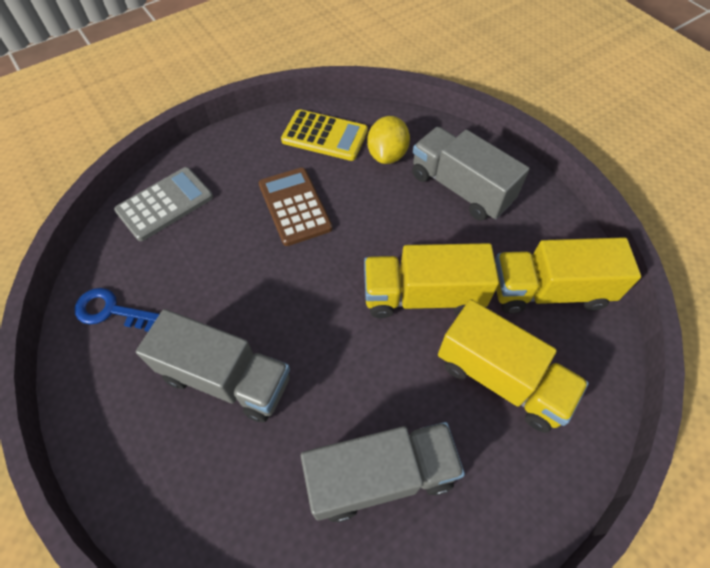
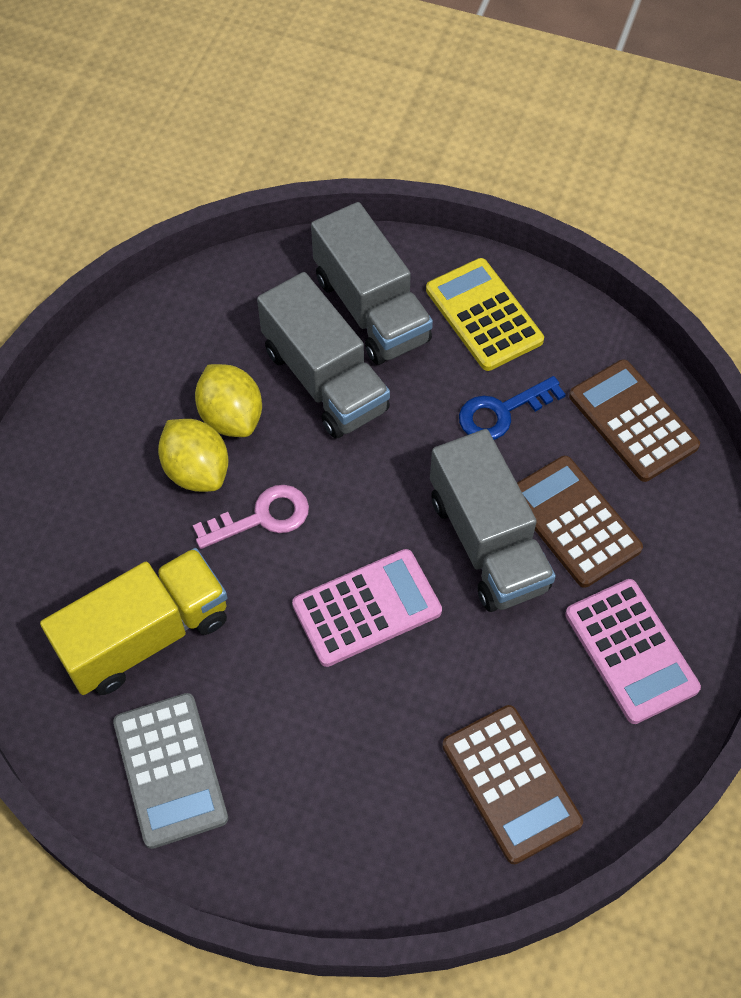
brown calculator: 1 -> 3
pink calculator: 0 -> 2
pink key: 0 -> 1
yellow lemon: 1 -> 2
yellow truck: 3 -> 1

